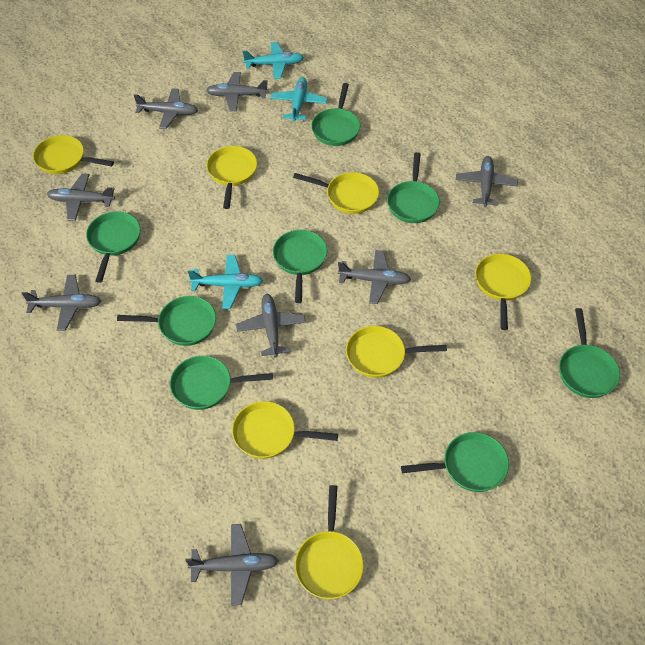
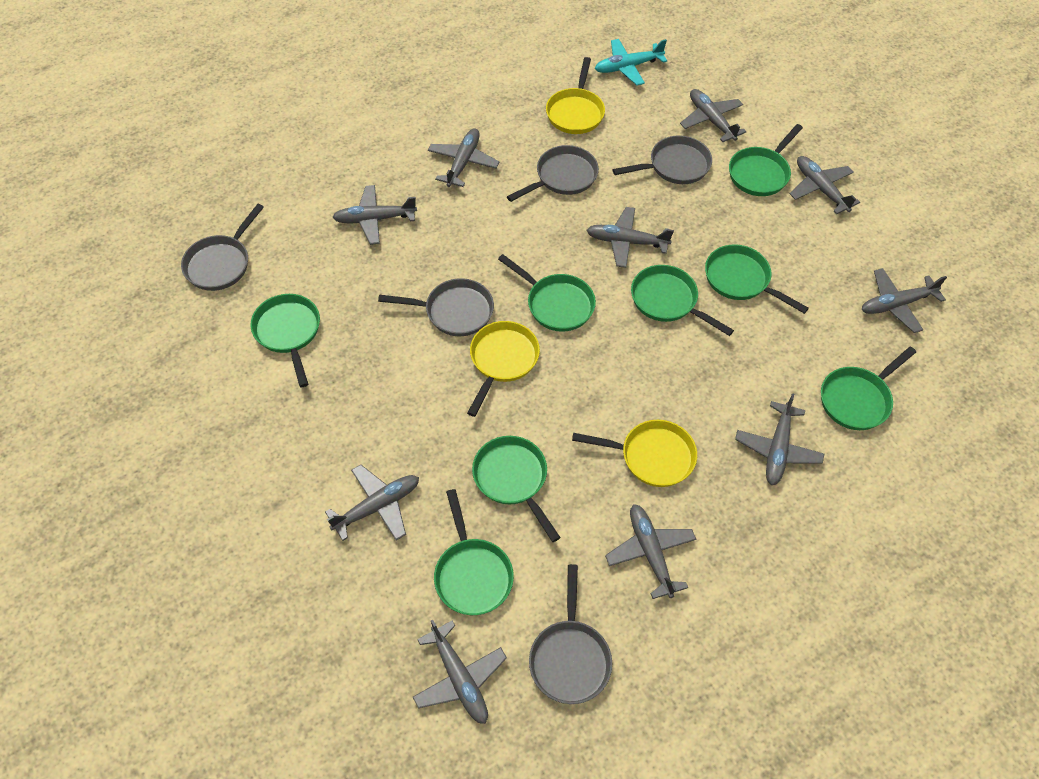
grey pan: 0 -> 5
grey plane: 8 -> 10
turquoise plane: 3 -> 1
yellow pan: 7 -> 3

